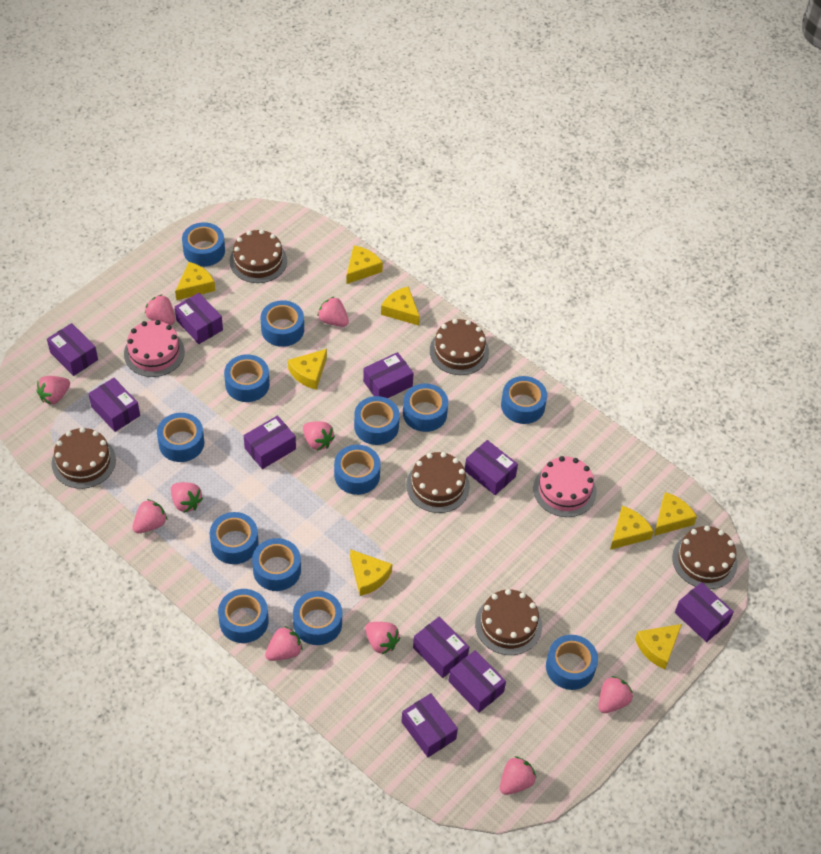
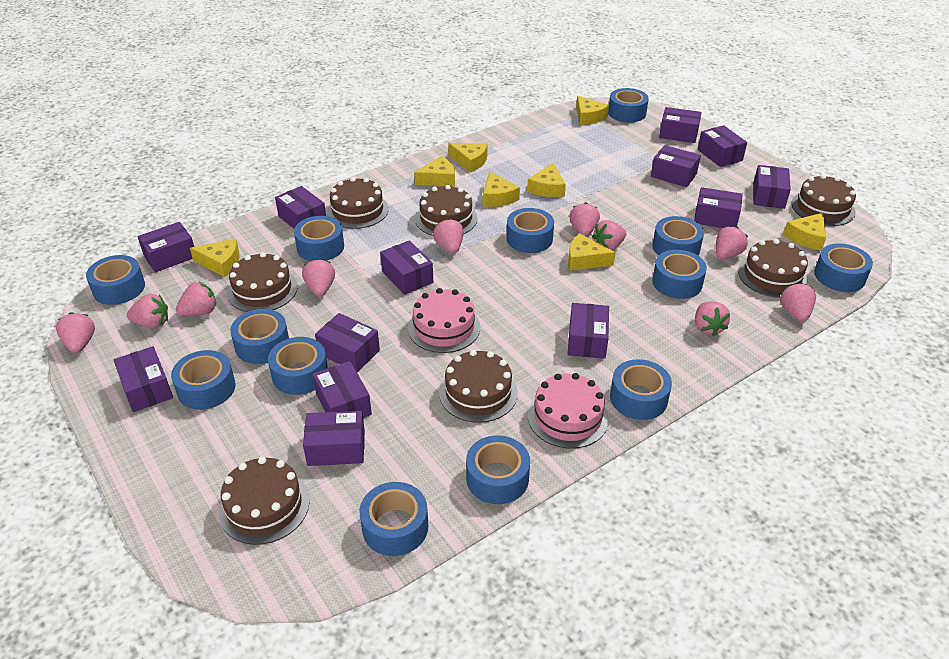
brown cake: 6 -> 7
purple box: 10 -> 13

